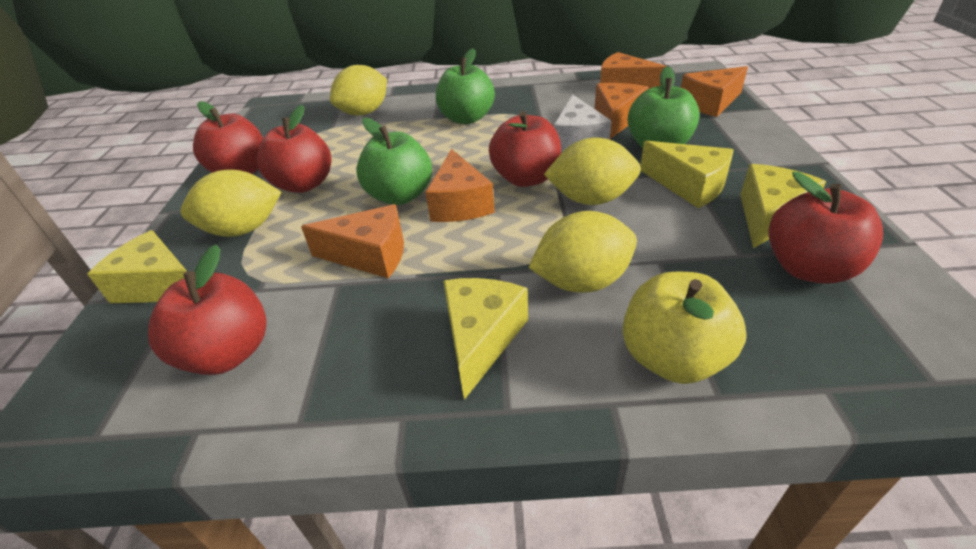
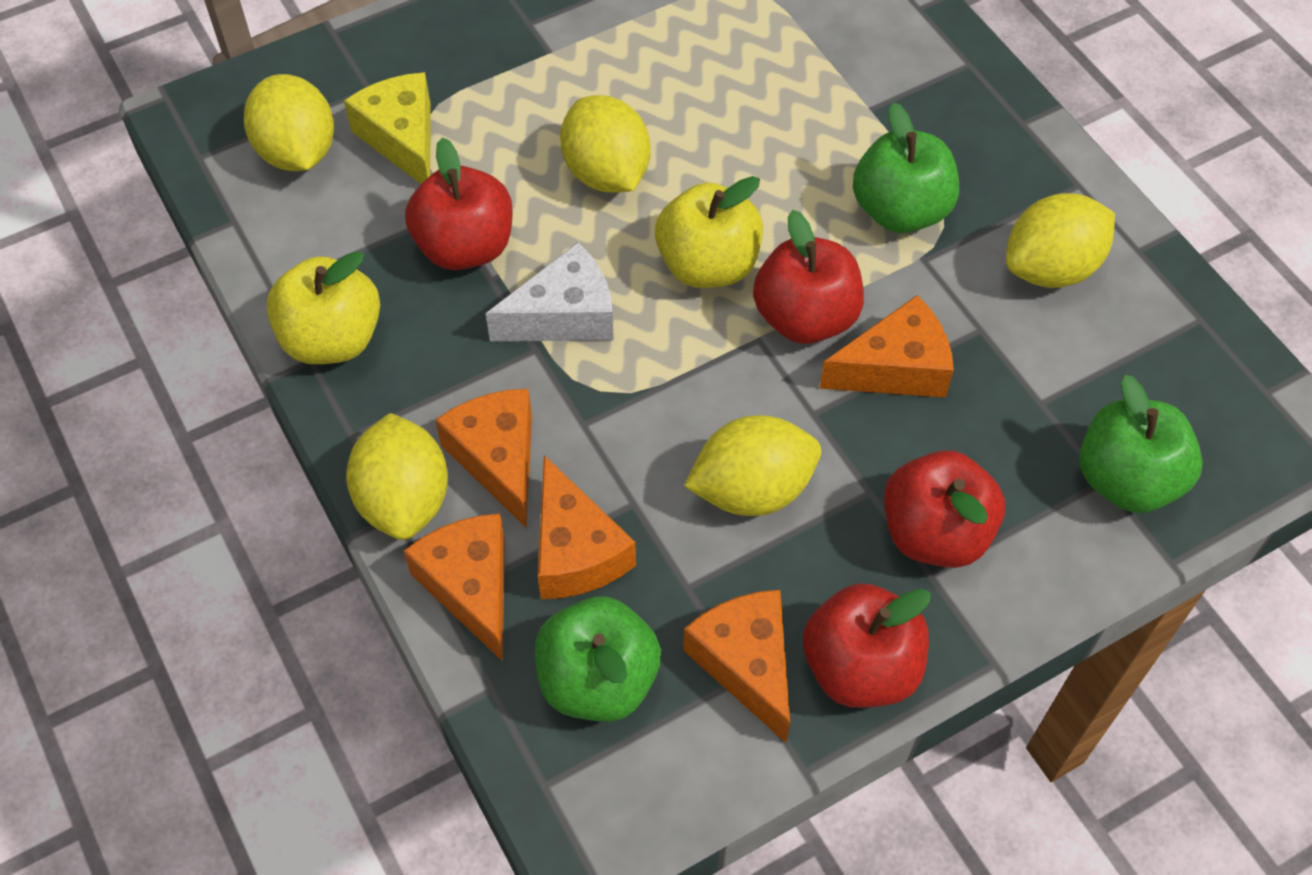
red apple: 5 -> 4
yellow apple: 1 -> 2
yellow cheese: 4 -> 1
yellow lemon: 4 -> 5

